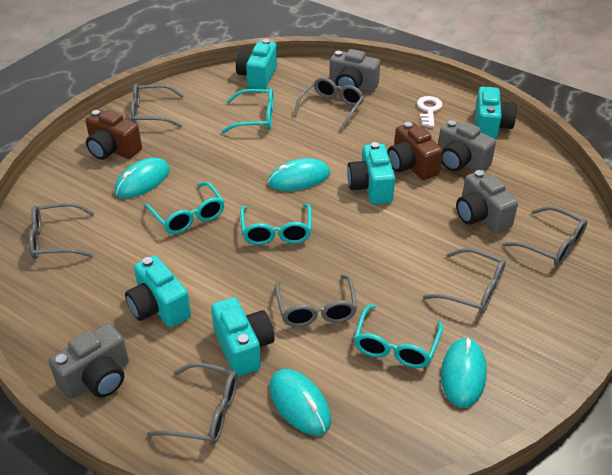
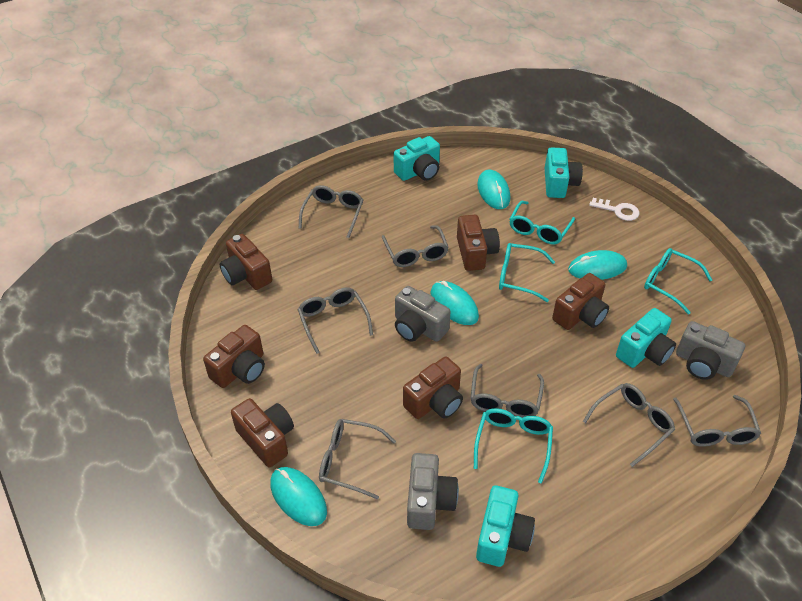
brown camera: 2 -> 6
grey camera: 4 -> 3
turquoise camera: 5 -> 4

